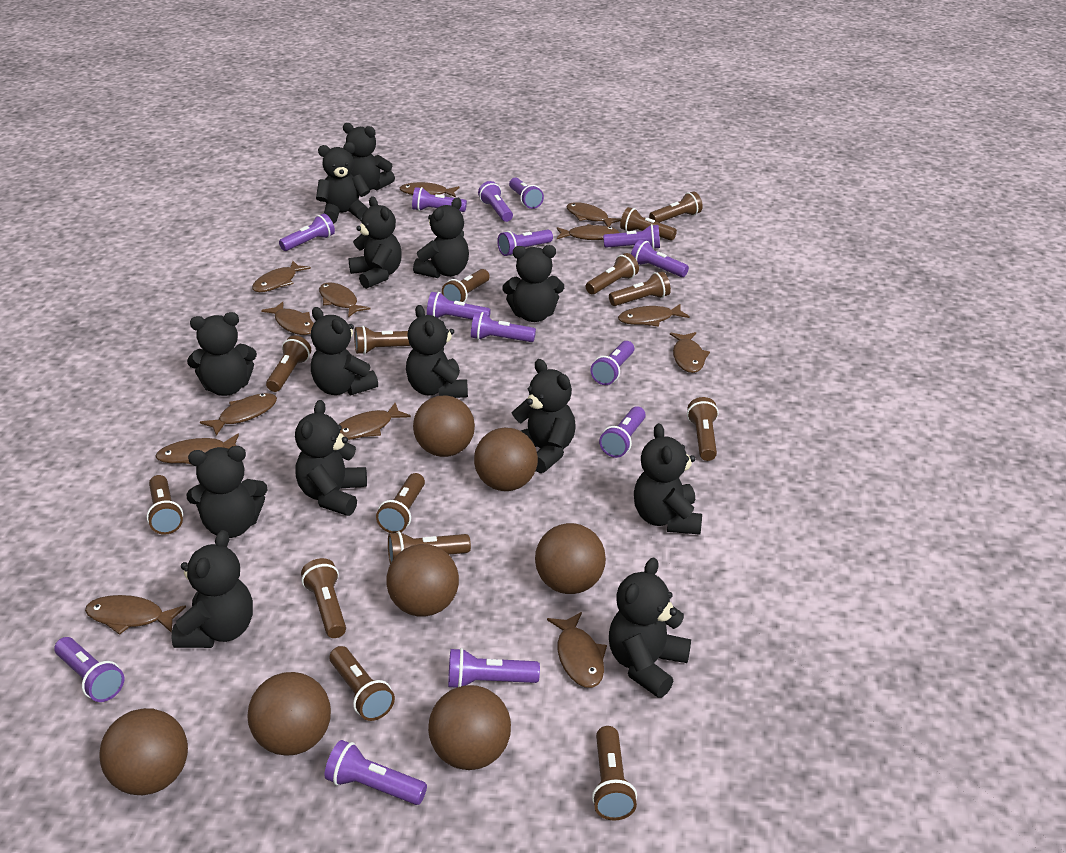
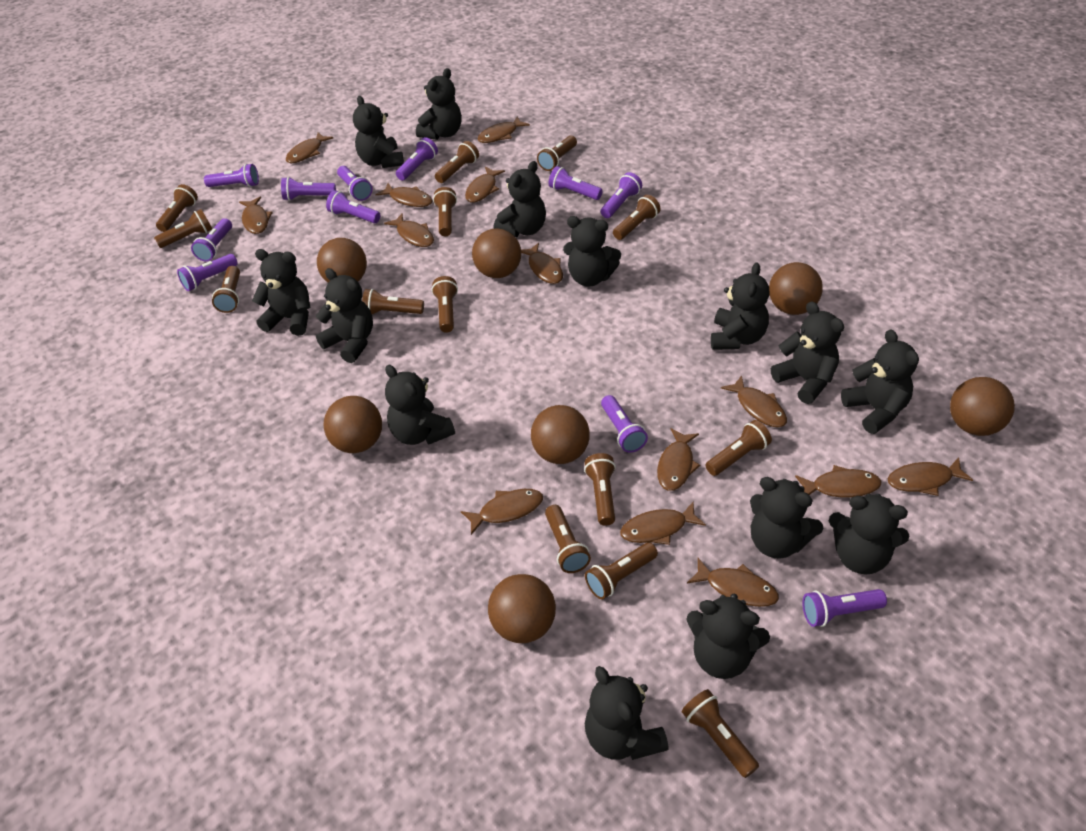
brown fish: 13 -> 14
purple flashlight: 14 -> 11

